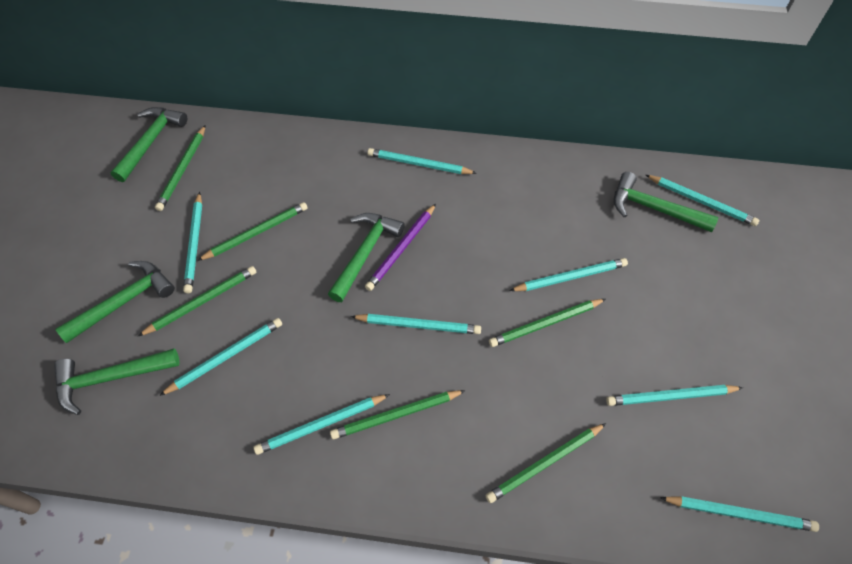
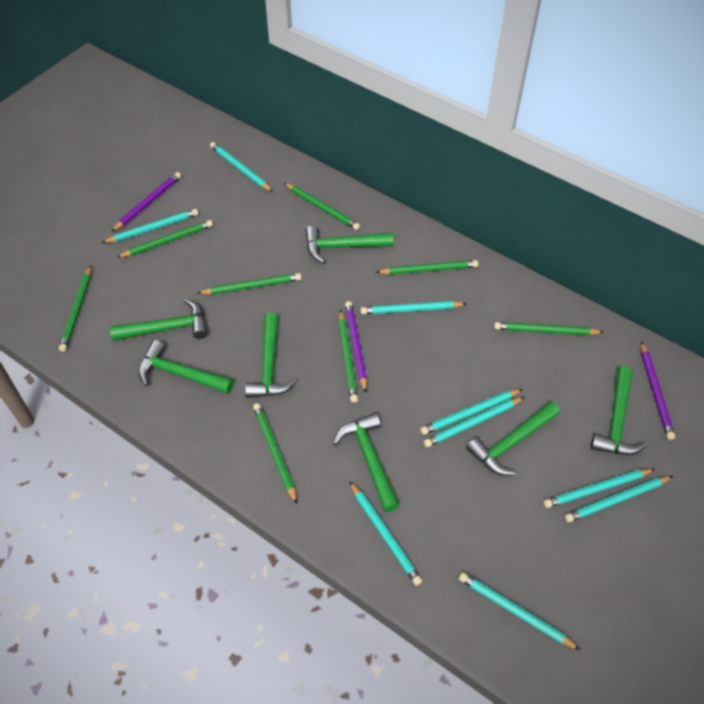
green hammer: 5 -> 7
green pencil: 6 -> 8
purple pencil: 1 -> 3

